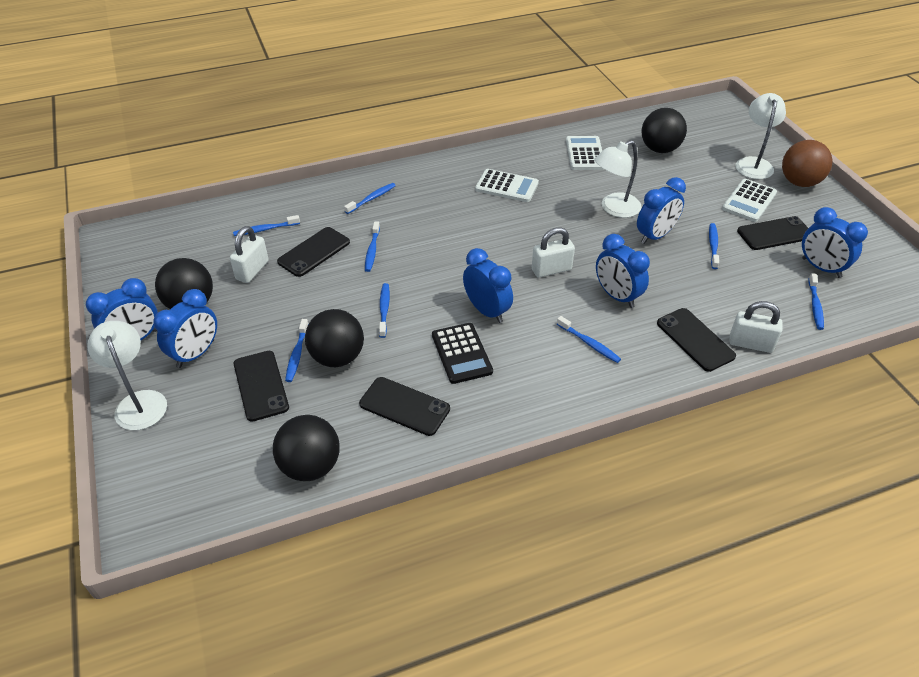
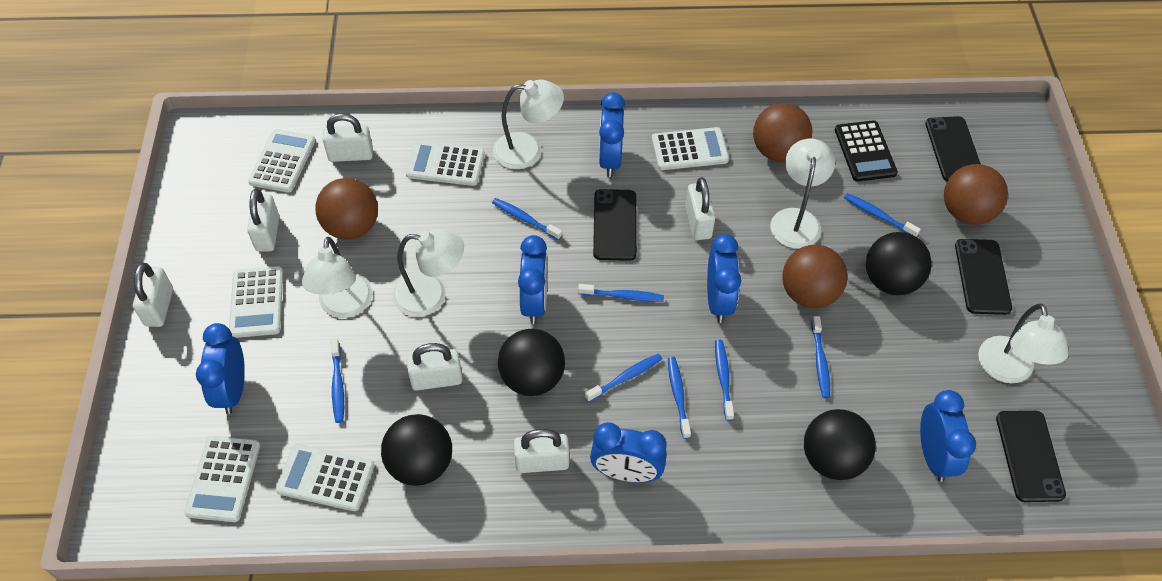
black phone: 5 -> 4
brown ball: 1 -> 4
white calculator: 3 -> 6
white lamp: 3 -> 5
white padlock: 3 -> 6

